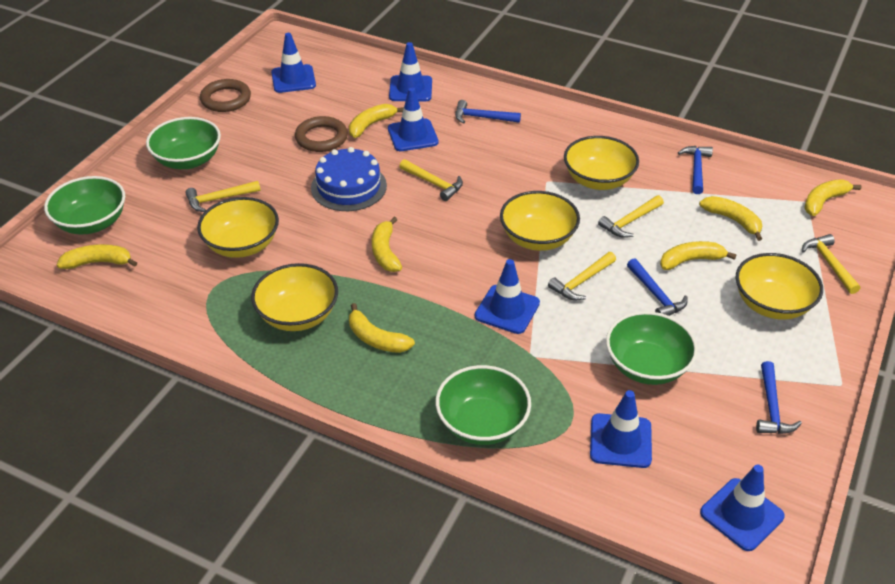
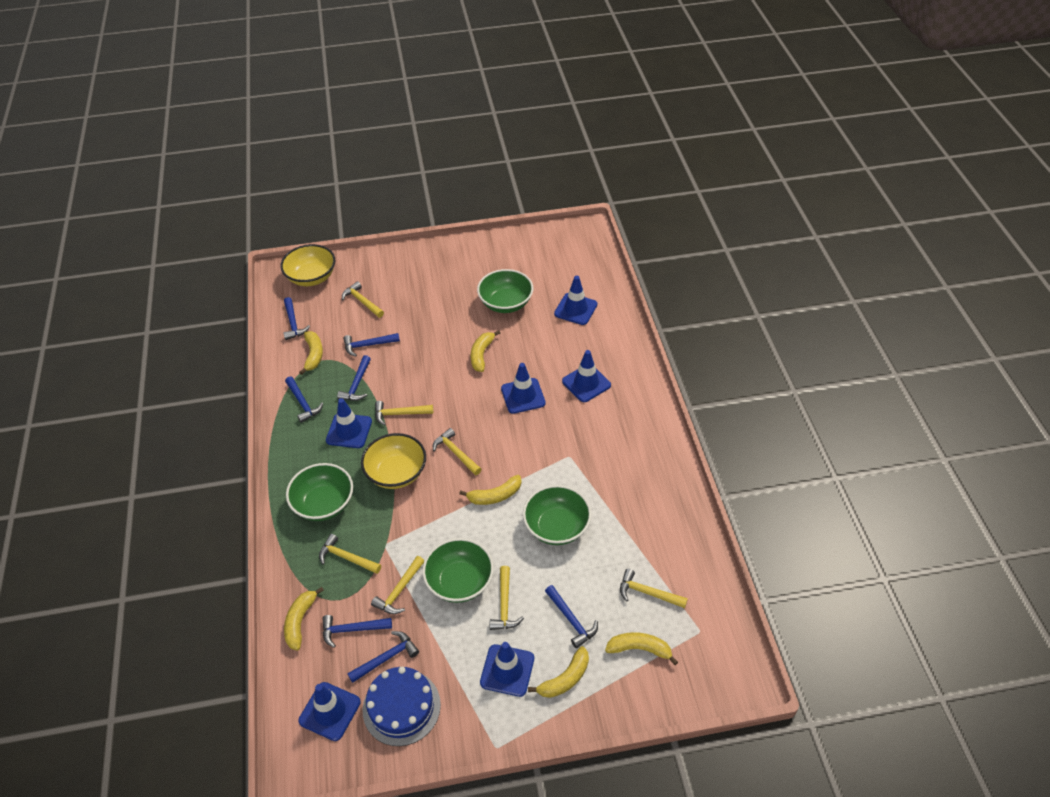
blue hammer: 4 -> 7
brown ring: 2 -> 0
yellow banana: 7 -> 6
yellow bowl: 5 -> 2
yellow hammer: 5 -> 7

